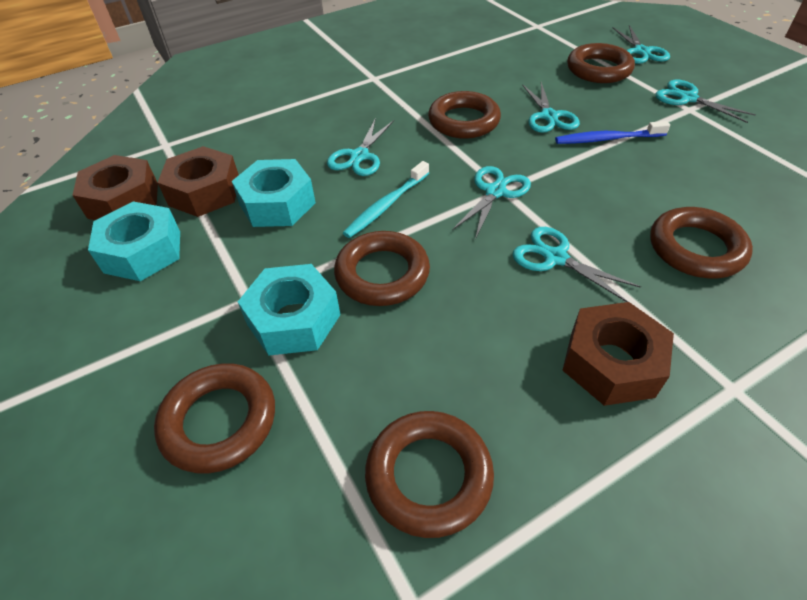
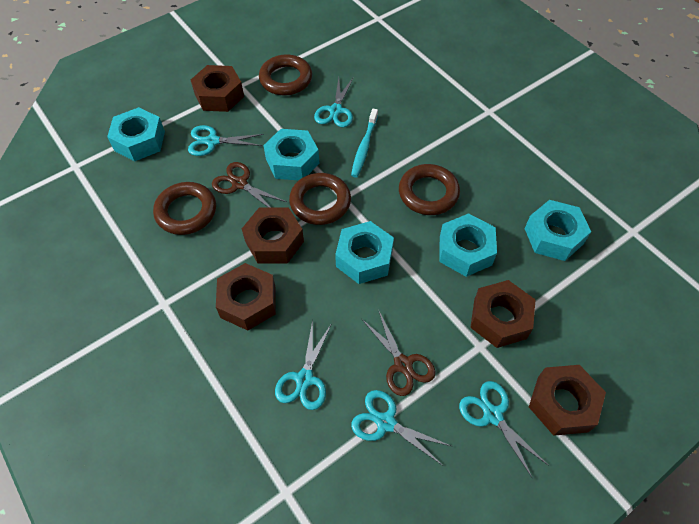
blue toothbrush: 1 -> 0
brown nut: 3 -> 5
brown ring: 6 -> 4
brown scissors: 0 -> 2
turquoise nut: 3 -> 5
turquoise scissors: 6 -> 5

